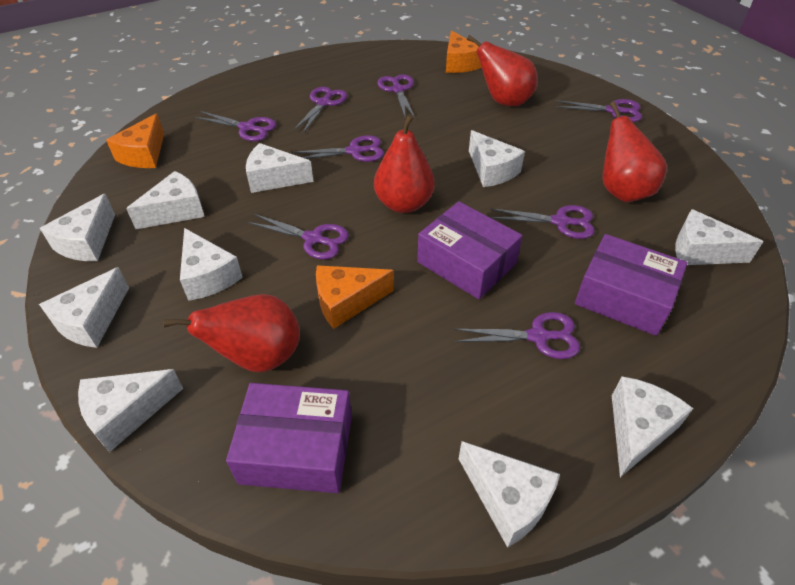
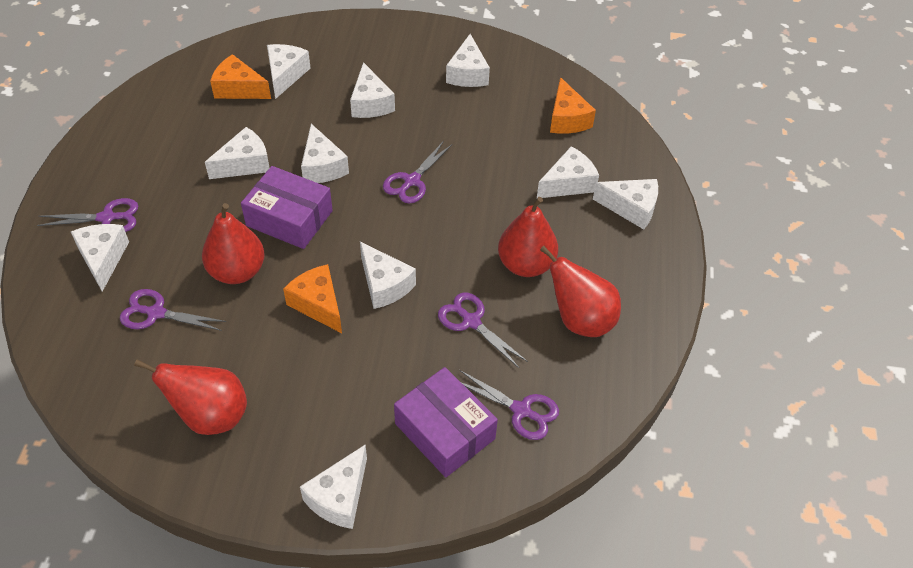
purple box: 3 -> 2
purple scissors: 8 -> 5

